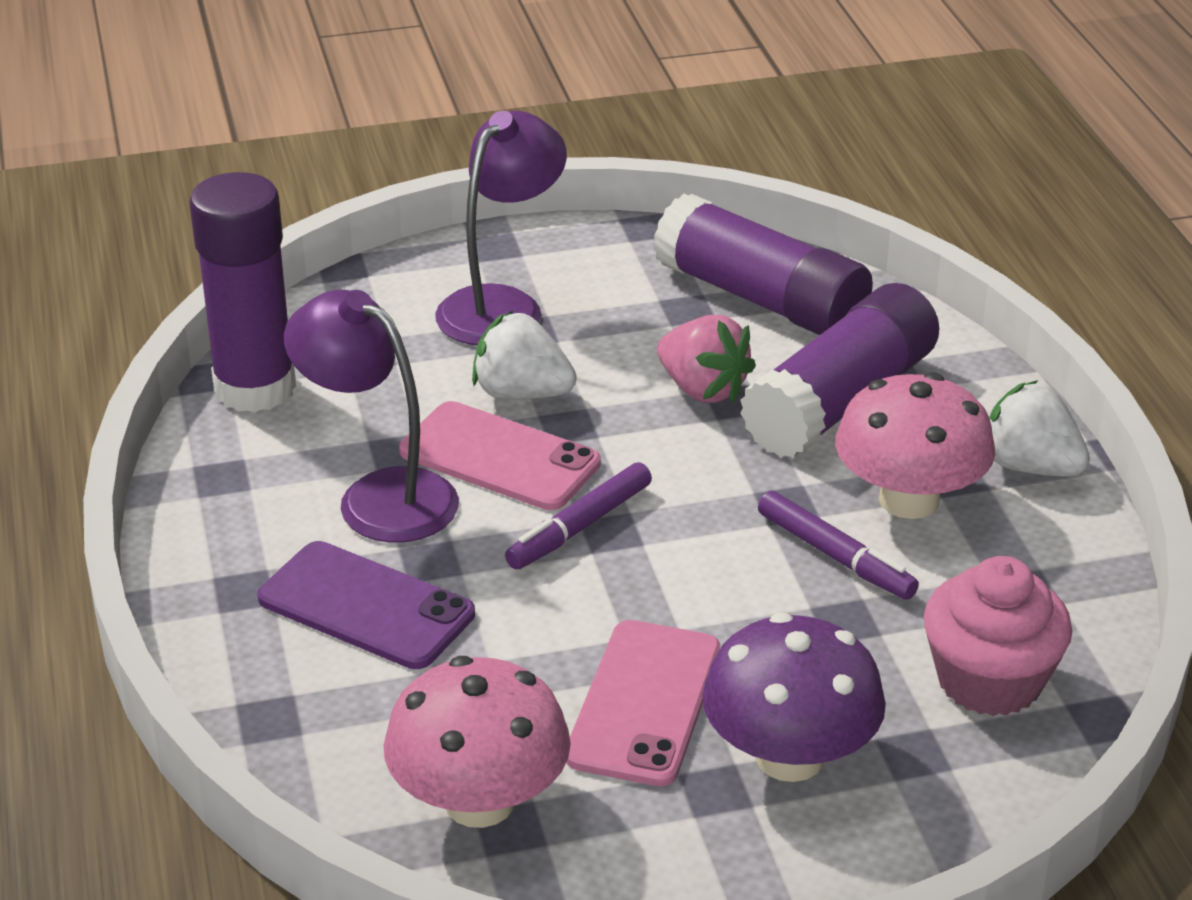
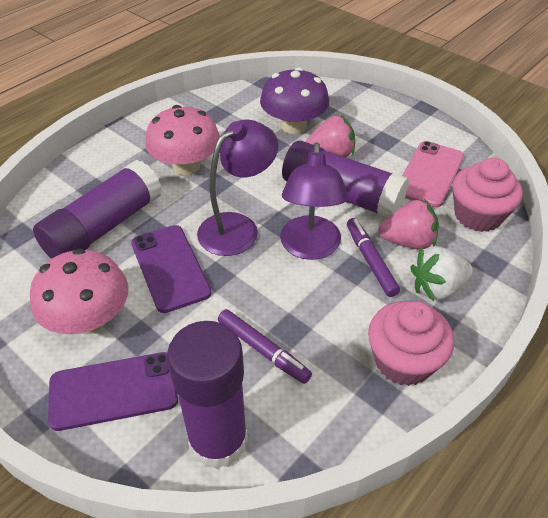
pink cupcake: 1 -> 2
pink phone: 2 -> 1
pink strawberry: 1 -> 2
purple phone: 1 -> 2
white strawberry: 2 -> 1

